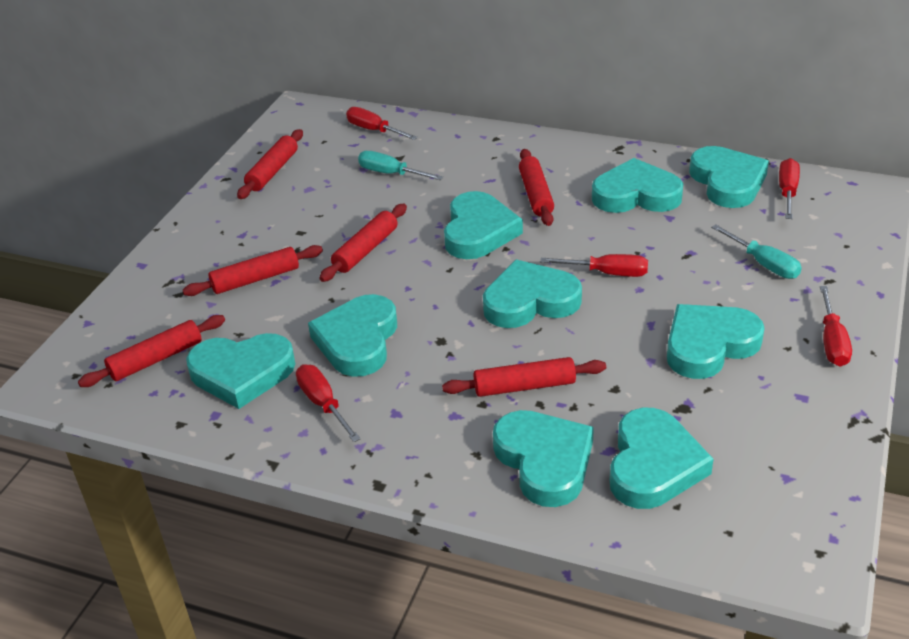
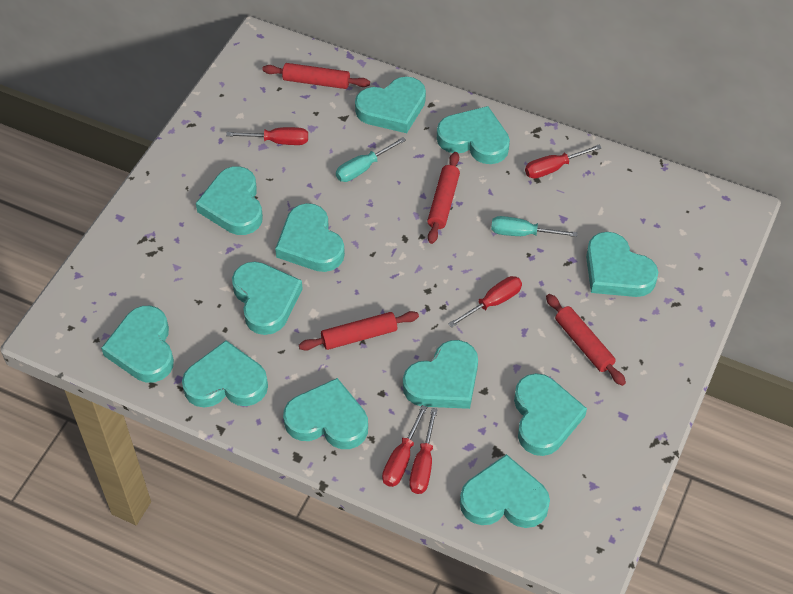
red rolling pin: 6 -> 4
turquoise heart: 9 -> 12

